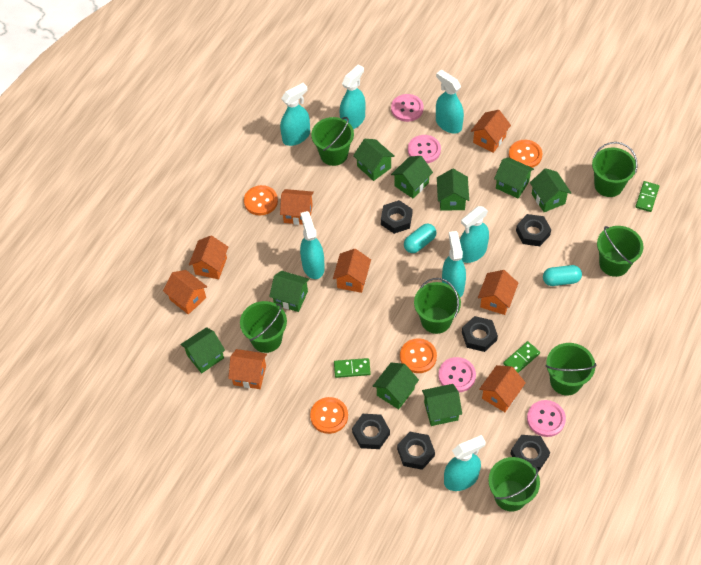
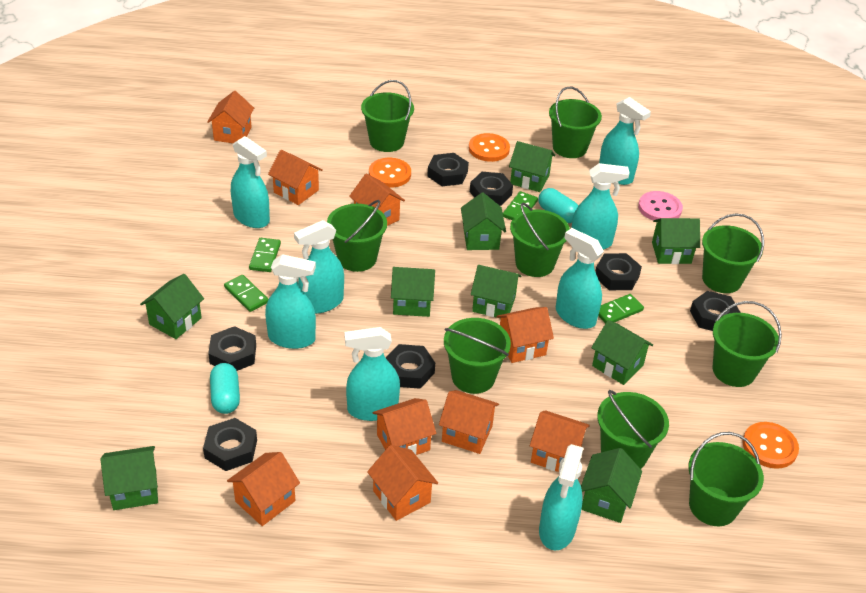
black nut: 6 -> 7
green bucket: 7 -> 9
green domino: 3 -> 4
orange button: 4 -> 3
orange house: 8 -> 9
pink button: 4 -> 1
turquoise spray bottle: 7 -> 8

